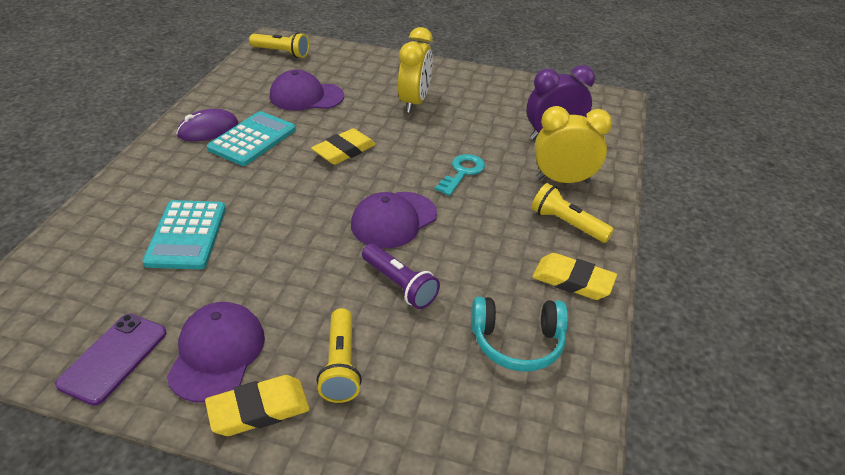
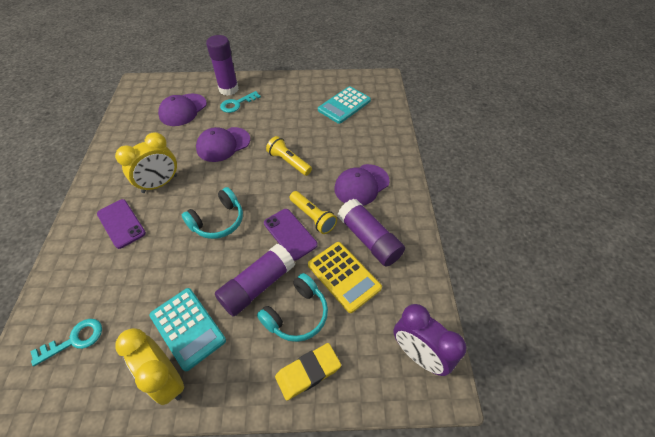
purple flashlight: 1 -> 0
purple glue stick: 0 -> 3
purple mouse: 1 -> 0
purple phone: 1 -> 2
turquoise headphones: 1 -> 2
turquoise key: 1 -> 2
yellow calculator: 0 -> 1
yellow eraser: 3 -> 1
yellow flashlight: 3 -> 2

